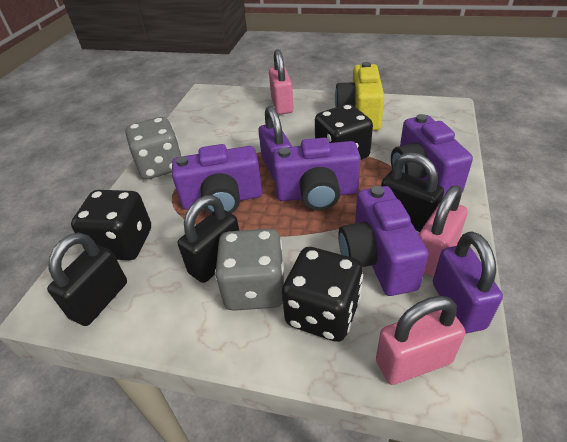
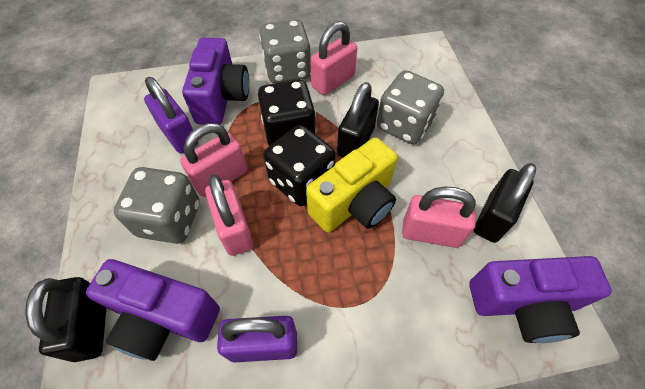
black dice: 3 -> 2
grey dice: 2 -> 3
pink padlock: 3 -> 4
purple camera: 4 -> 3

